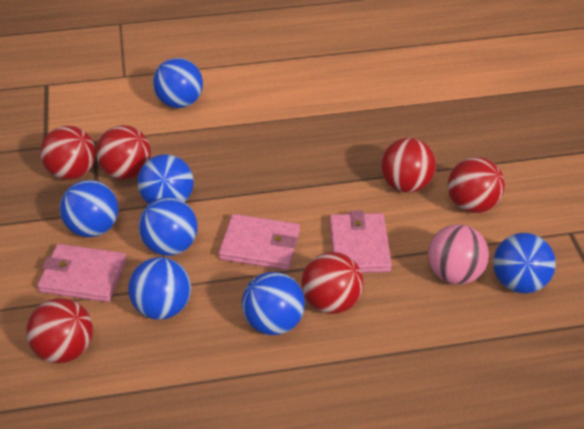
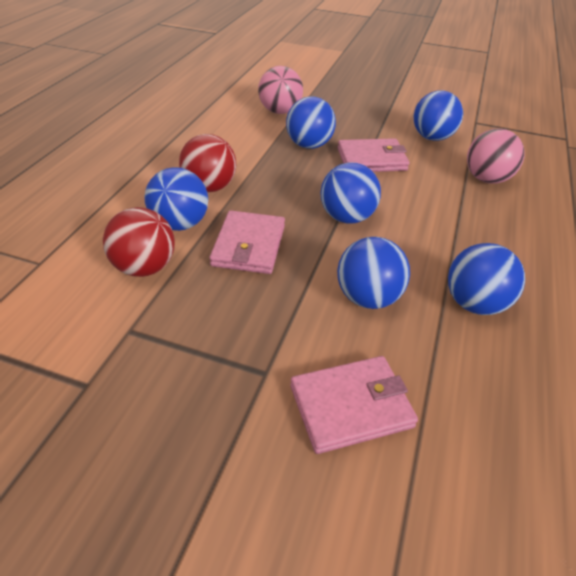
blue ball: 7 -> 6
pink ball: 1 -> 2
red ball: 6 -> 2

